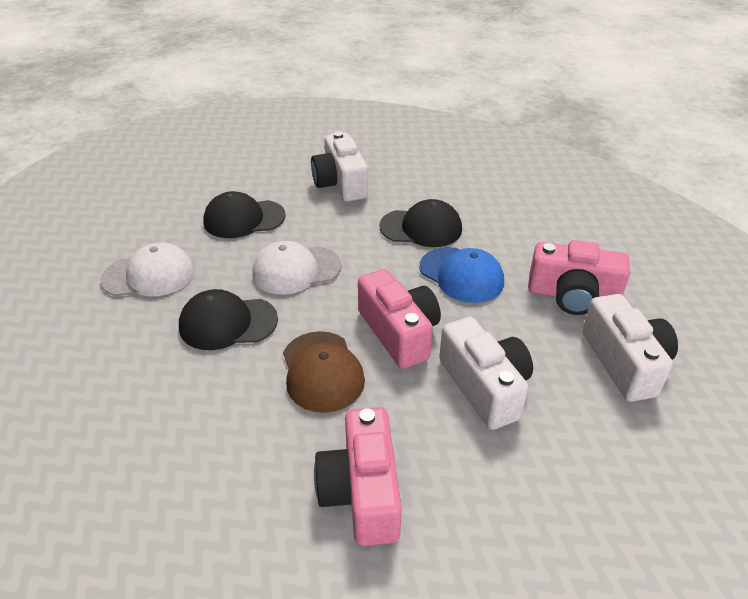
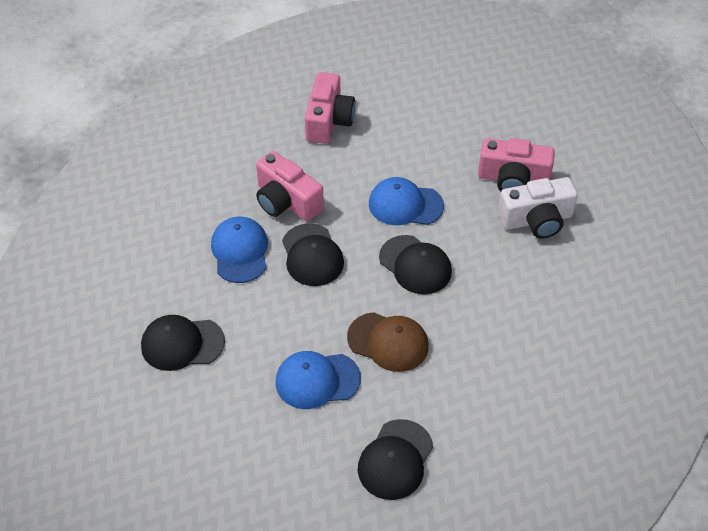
black cap: 3 -> 4
blue cap: 1 -> 3
white camera: 3 -> 1
white cap: 2 -> 0

